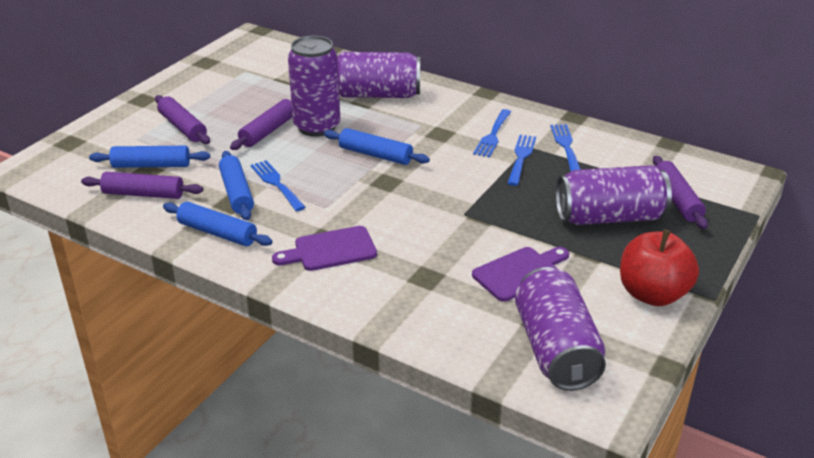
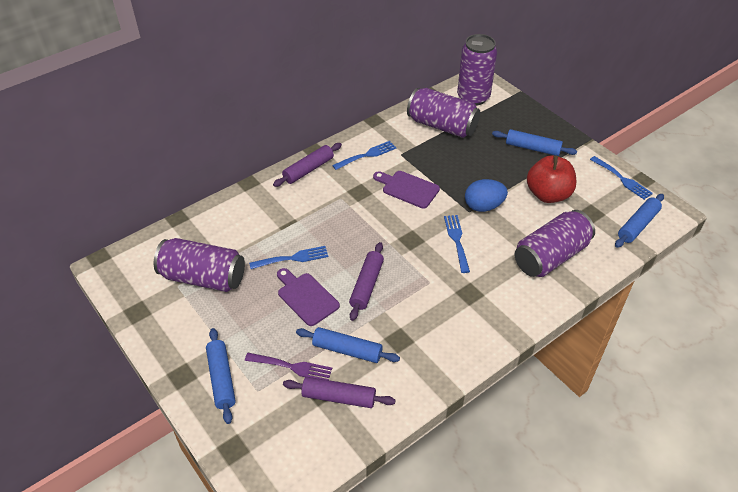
blue egg: 0 -> 1
purple fork: 0 -> 1
purple rolling pin: 4 -> 3

